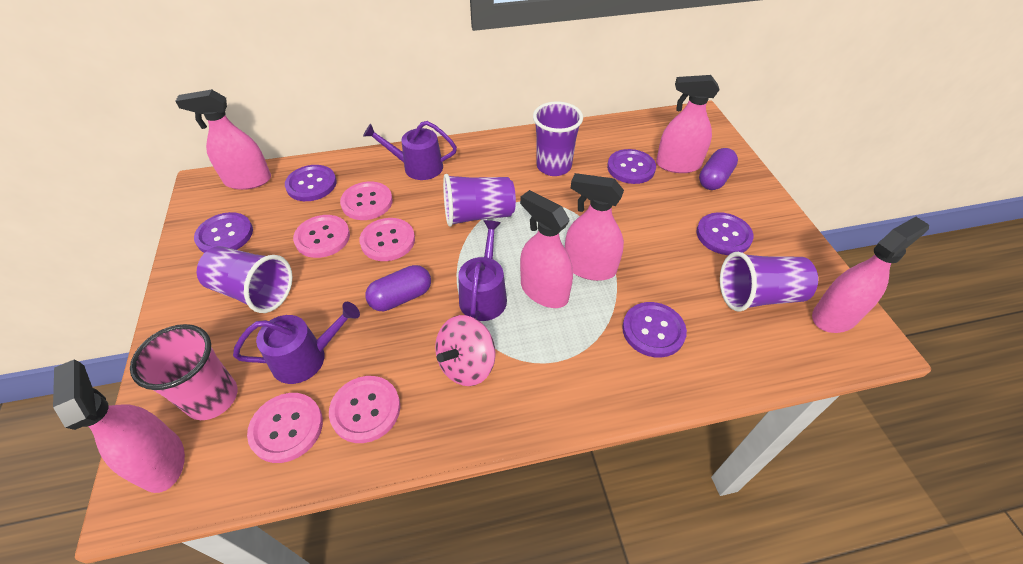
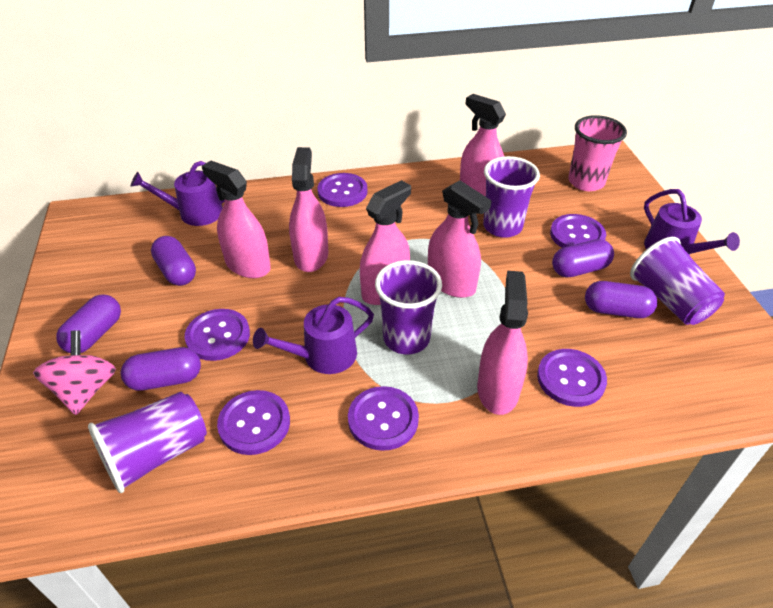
pink button: 5 -> 0
purple button: 5 -> 6
purple capsule: 2 -> 5

